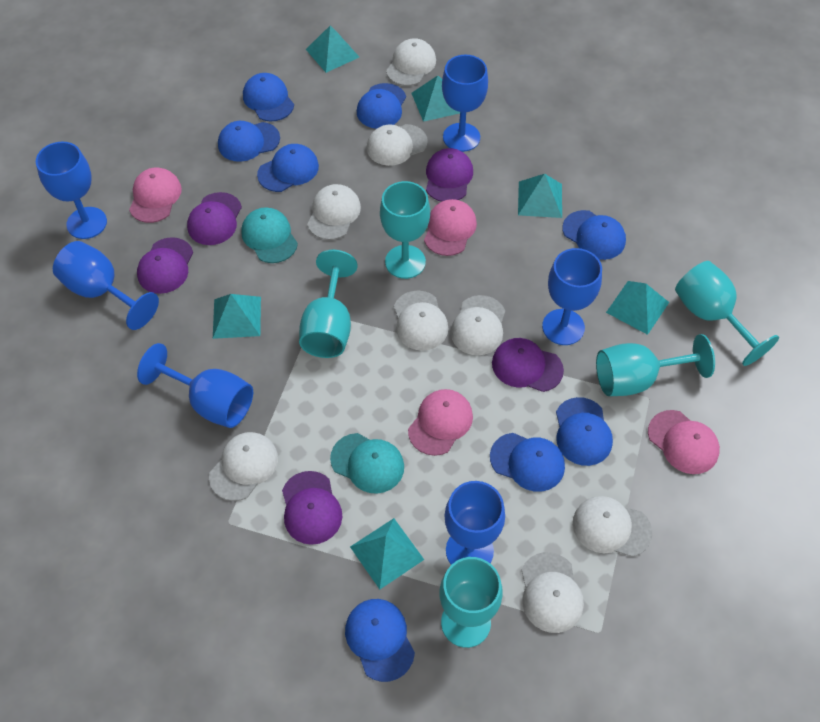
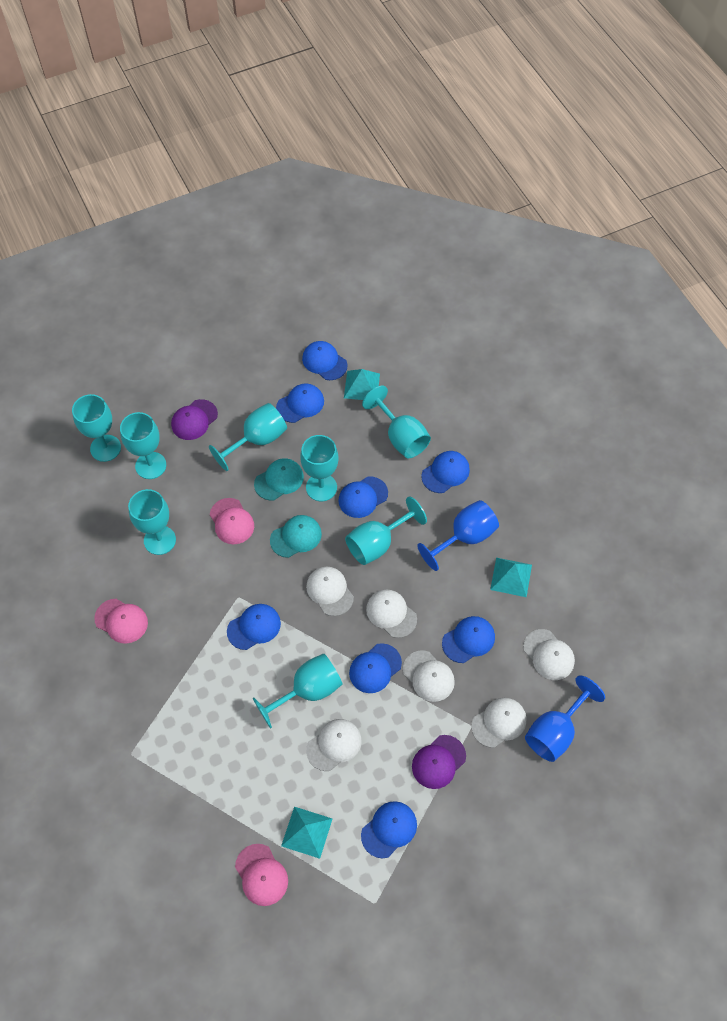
blue goblet: 6 -> 2
pink cap: 4 -> 3
purple cap: 5 -> 2
turquoise goblet: 5 -> 8
turquoise pyramid: 6 -> 3
white cap: 8 -> 6

